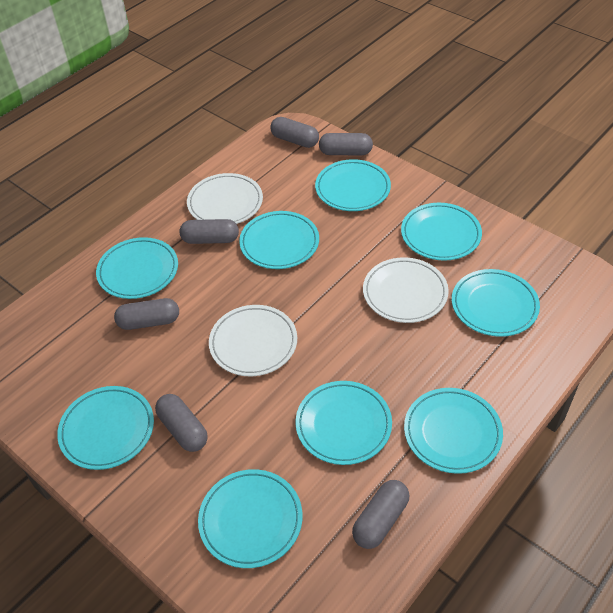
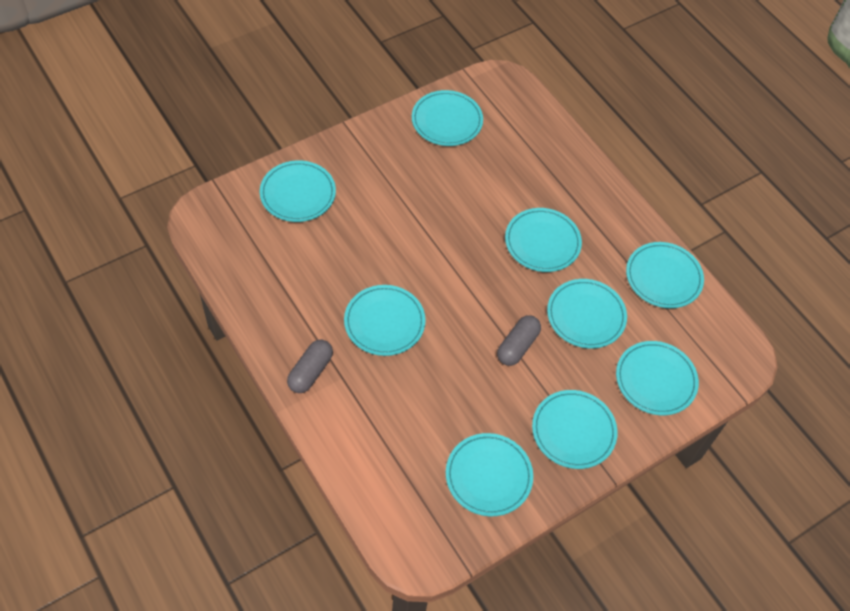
grey capsule: 6 -> 2
white plate: 3 -> 0

